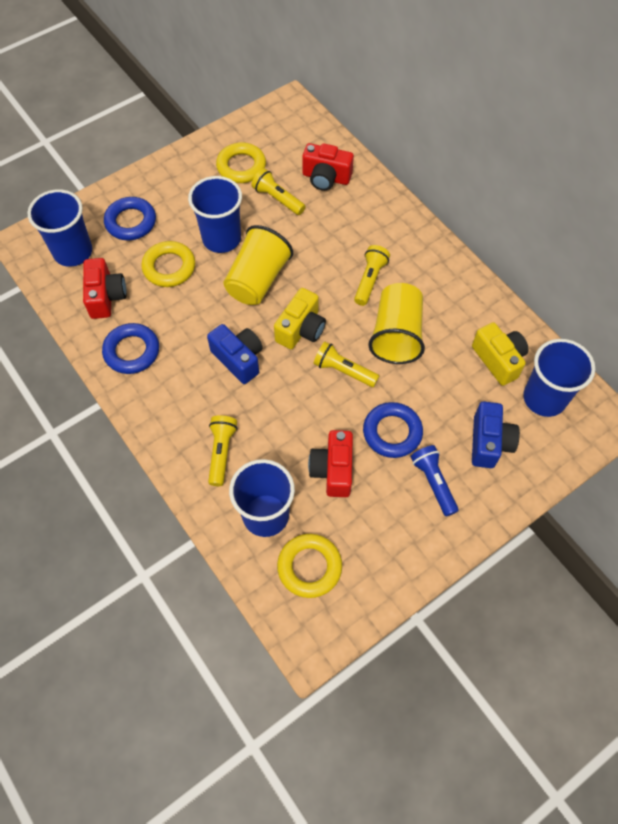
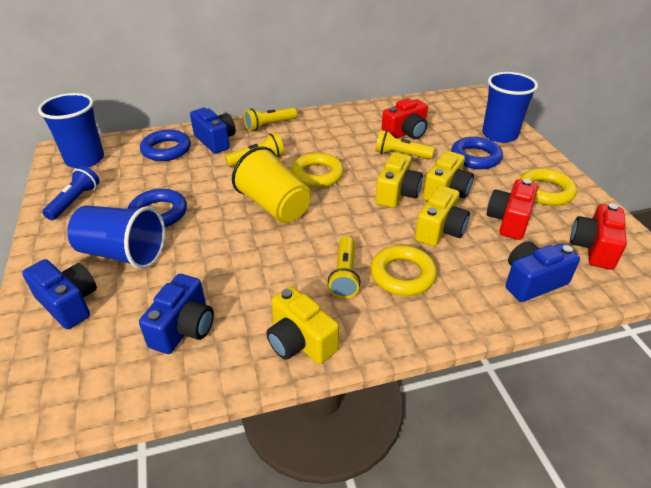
blue camera: 2 -> 4
blue cup: 4 -> 3
yellow camera: 2 -> 4
yellow cup: 2 -> 1

